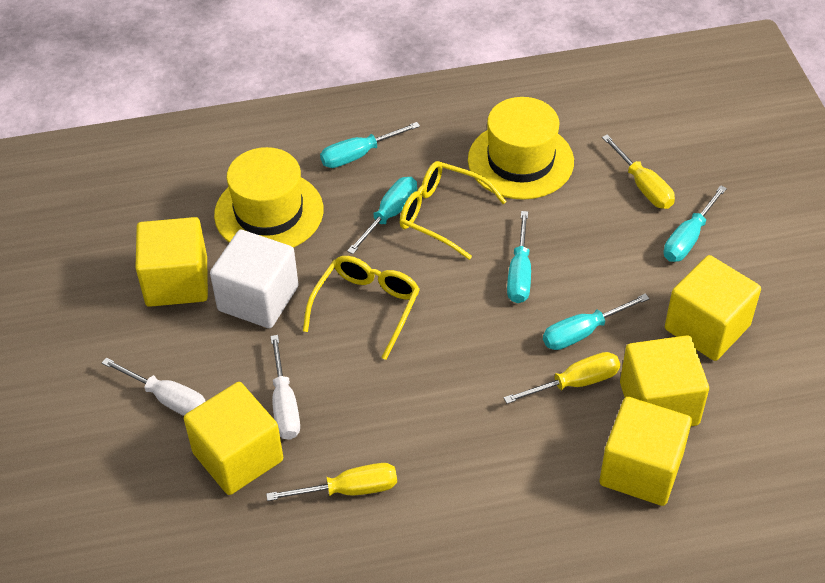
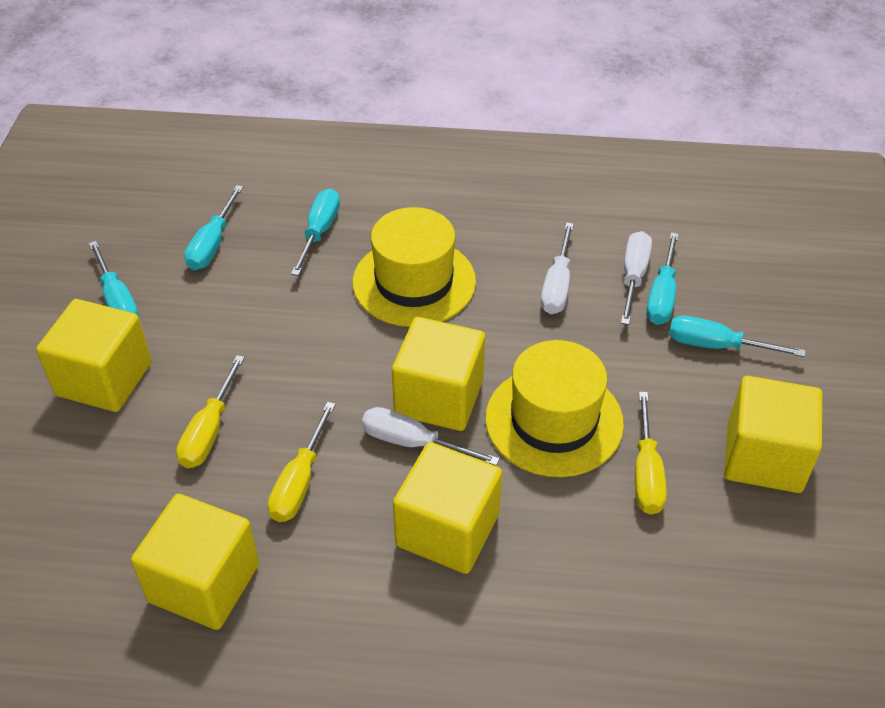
white cube: 1 -> 0
white screwdriver: 2 -> 3
yellow glasses: 2 -> 0

